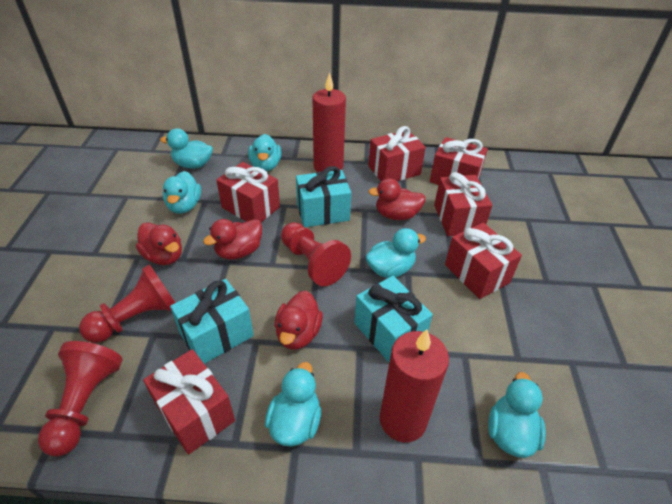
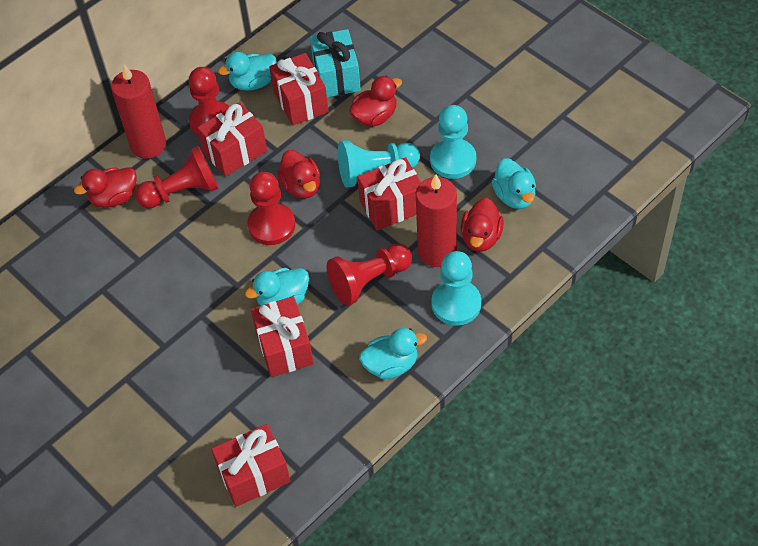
red gift: 6 -> 5
red pawn: 3 -> 4
turquoise duck: 6 -> 4
turquoise gift: 3 -> 1
turquoise pawn: 0 -> 3

